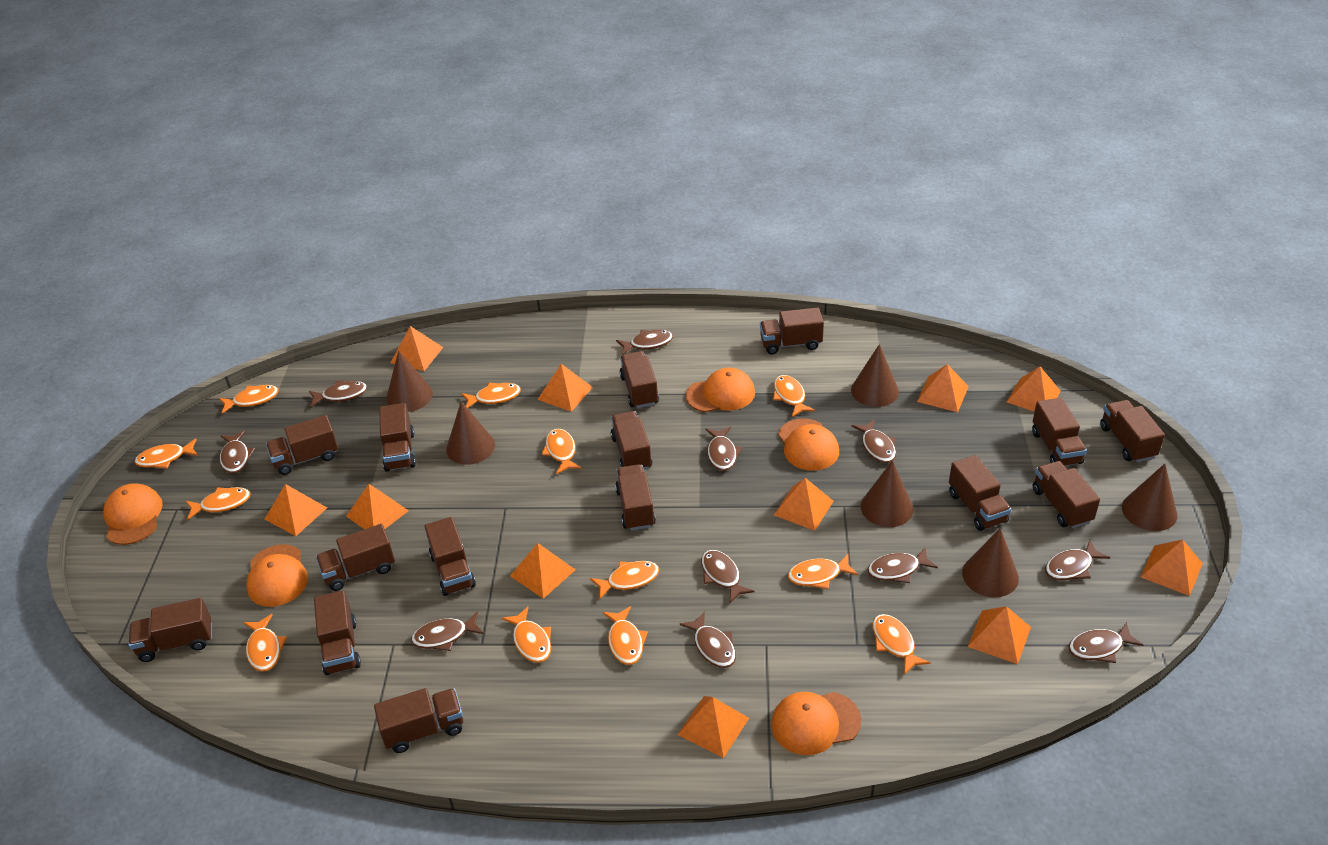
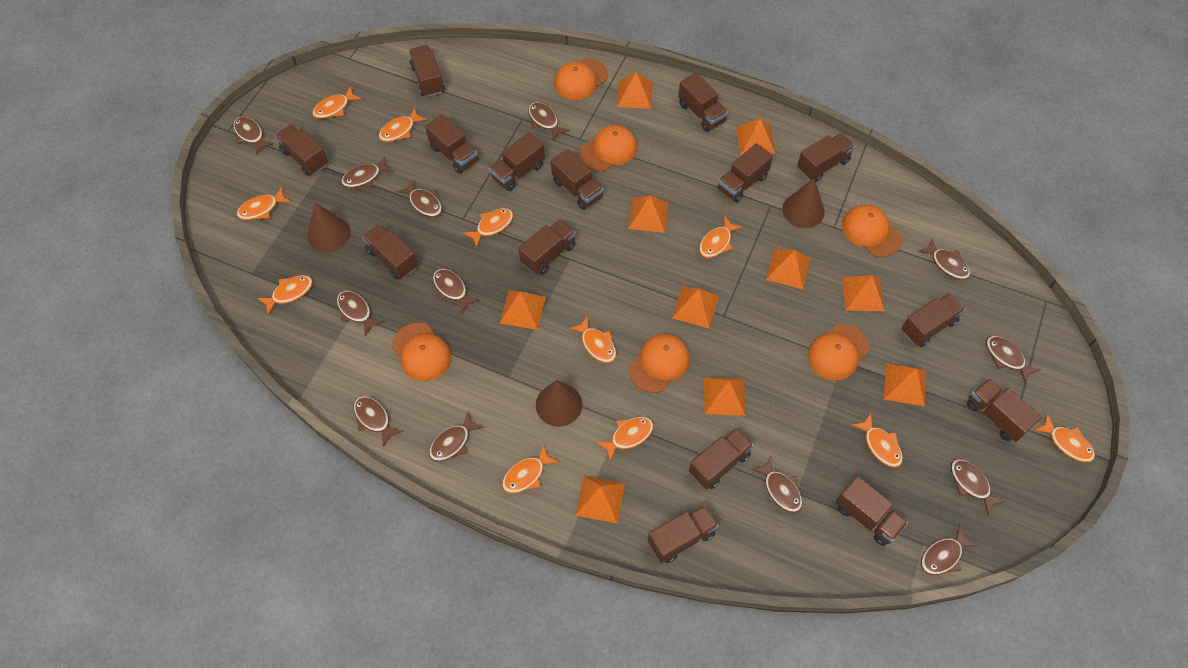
brown cone: 6 -> 3
brown fish: 11 -> 13
orange cap: 5 -> 6
orange fish: 12 -> 11
orange pyramid: 11 -> 10

